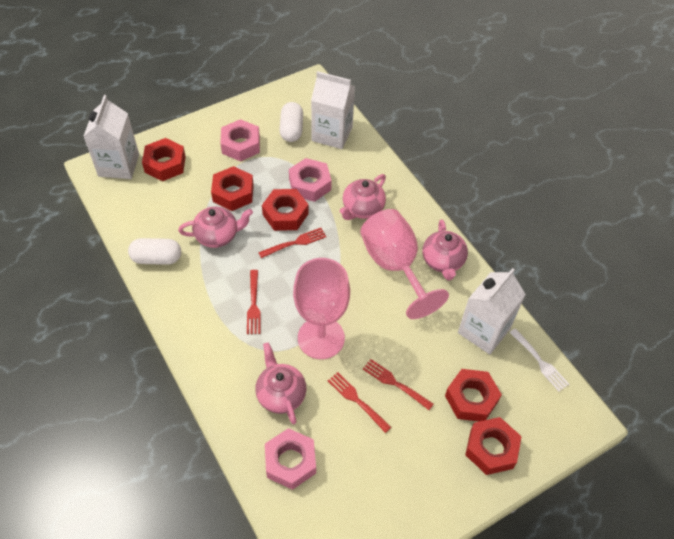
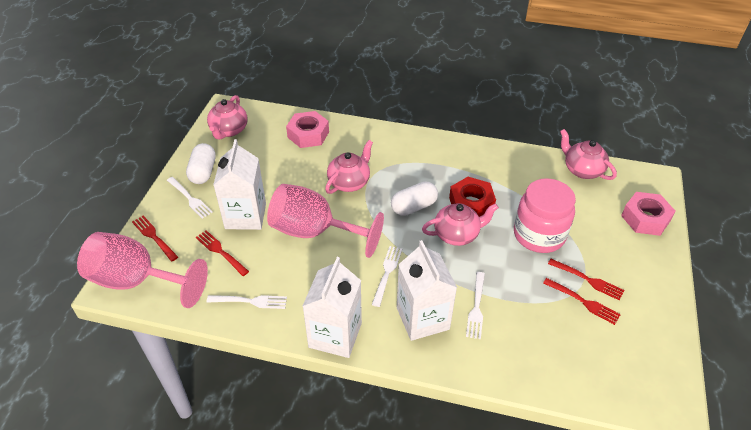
pink jar: 0 -> 1
pink nut: 3 -> 2
red nut: 5 -> 1
white fork: 1 -> 4

